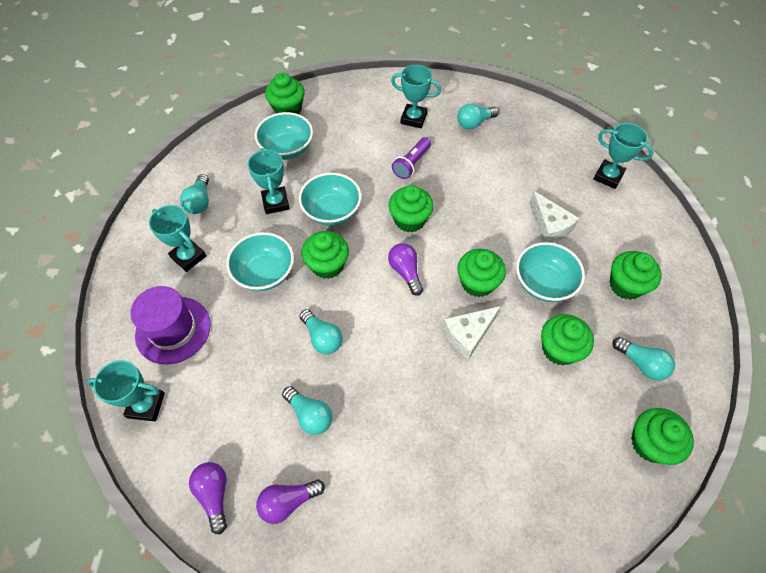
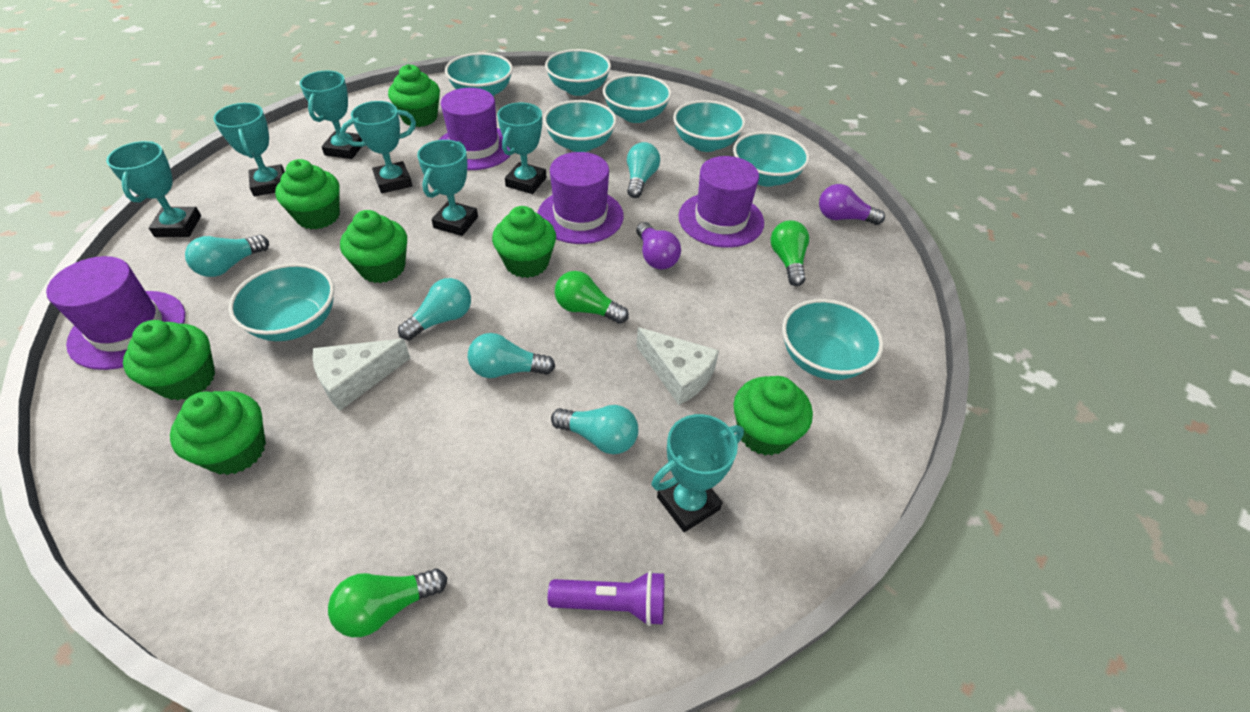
green light bulb: 0 -> 3
purple hat: 1 -> 4
purple light bulb: 3 -> 2
turquoise bowl: 4 -> 8
turquoise trophy: 5 -> 7

